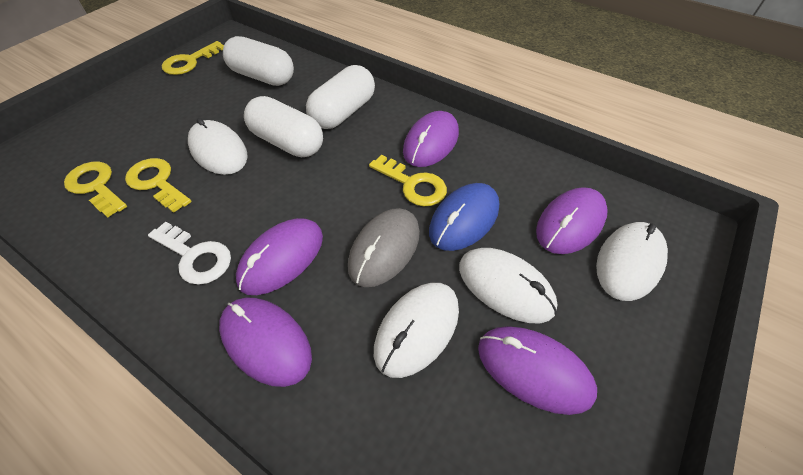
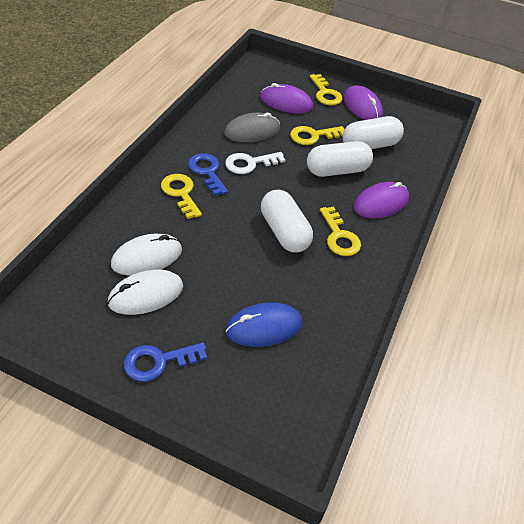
blue key: 0 -> 2
purple mouse: 5 -> 3
white mouse: 4 -> 2

